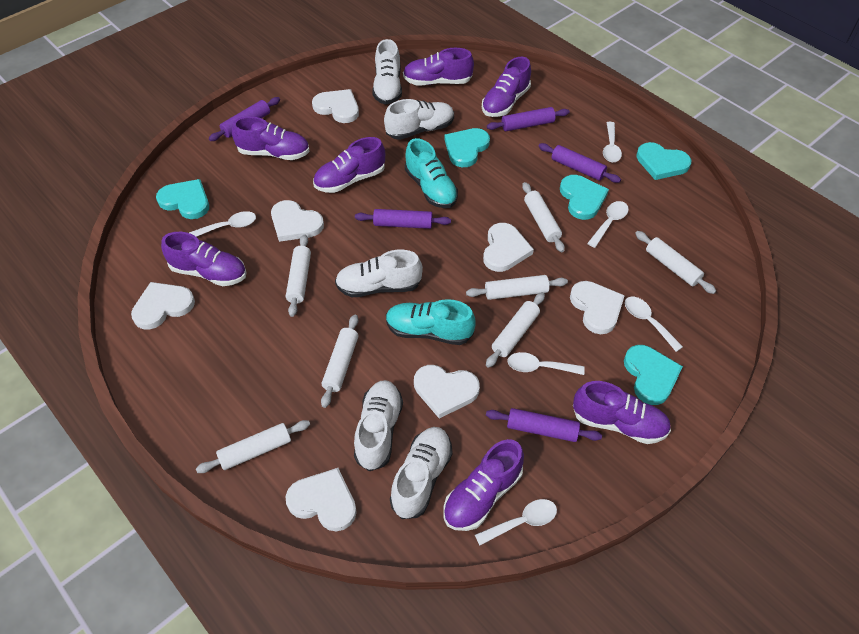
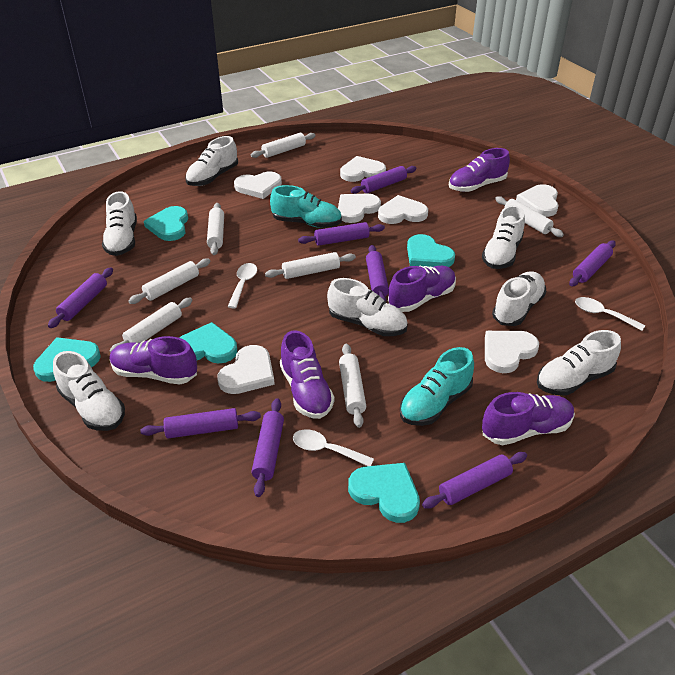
purple rolling pin: 5 -> 8
purple shoe: 7 -> 5
white shoe: 5 -> 7
white spoon: 6 -> 3

